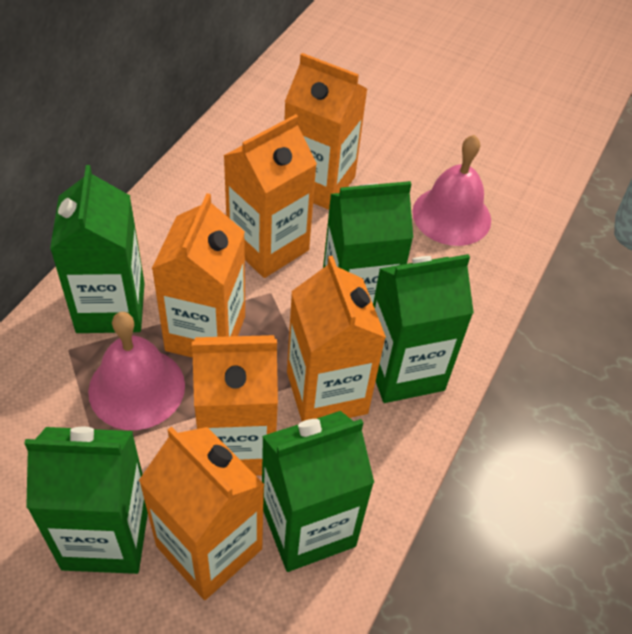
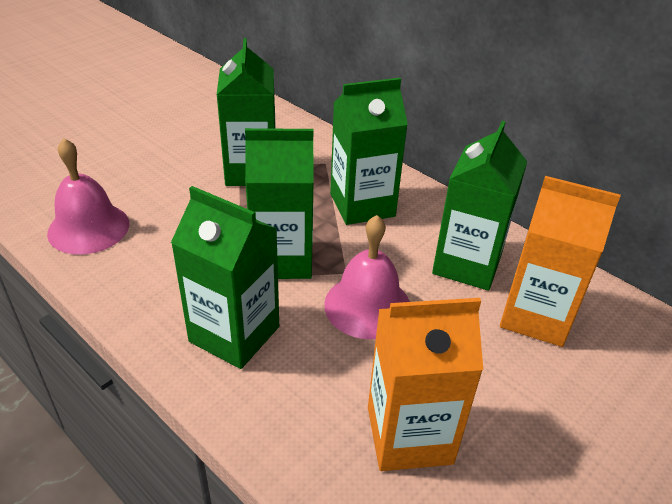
orange carton: 6 -> 2

